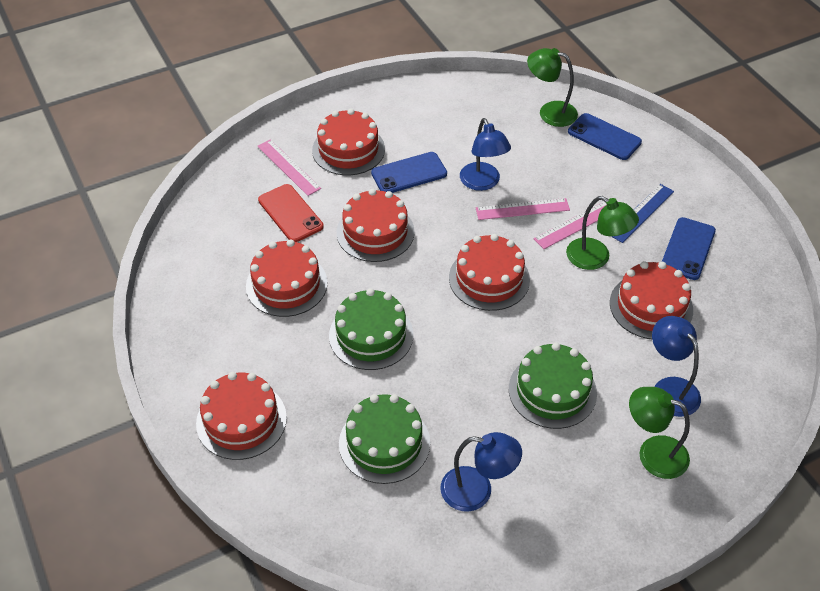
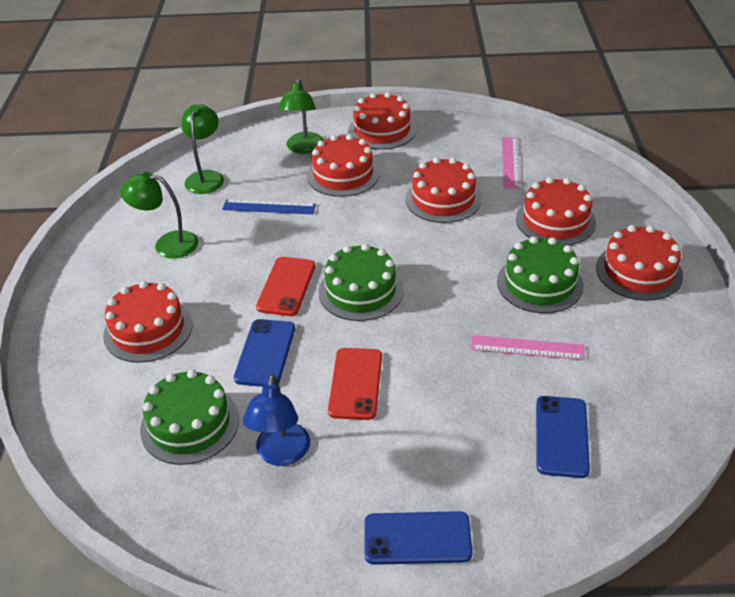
blue lamp: 3 -> 1
pink ruler: 3 -> 2
red phone: 1 -> 2

